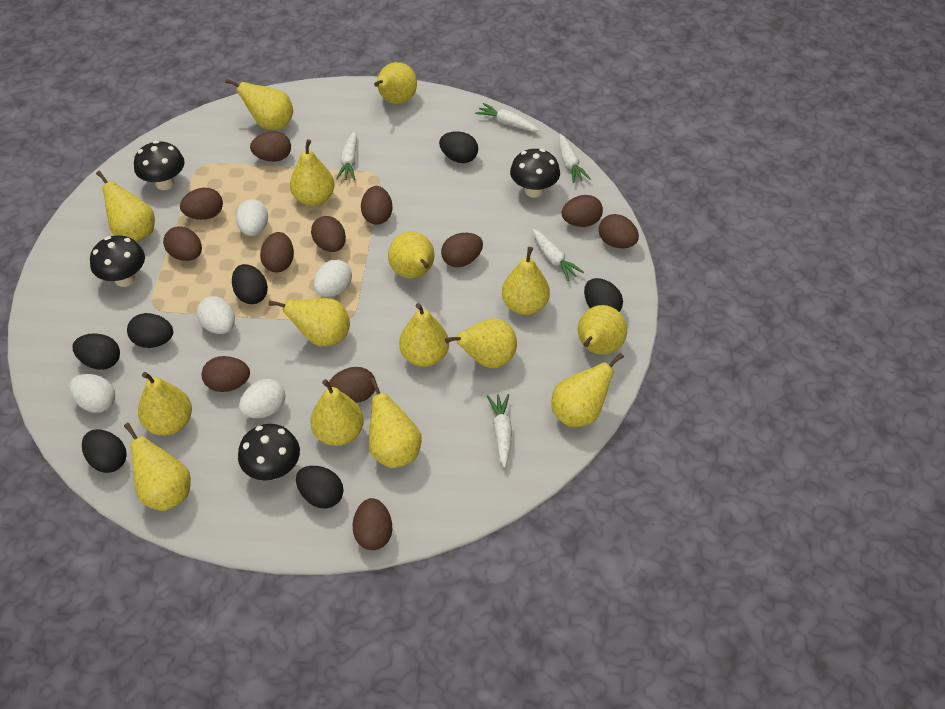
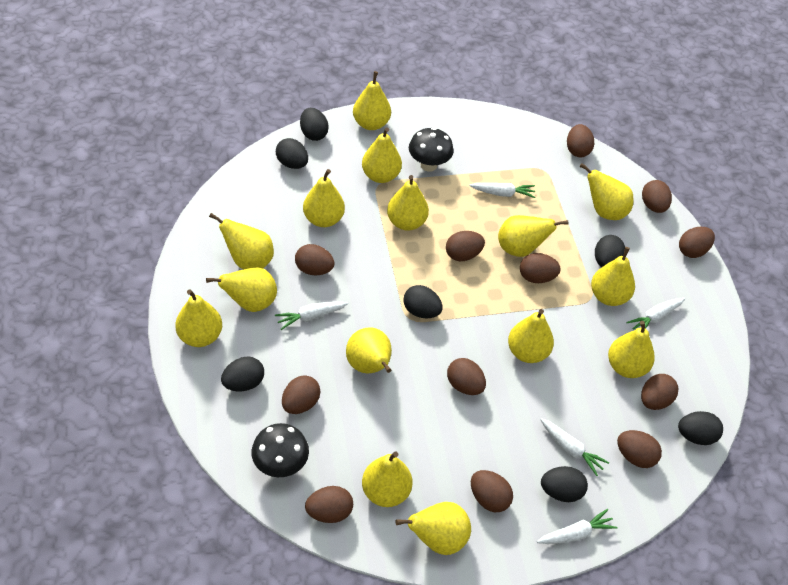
black mushroom: 4 -> 2
white egg: 5 -> 0

